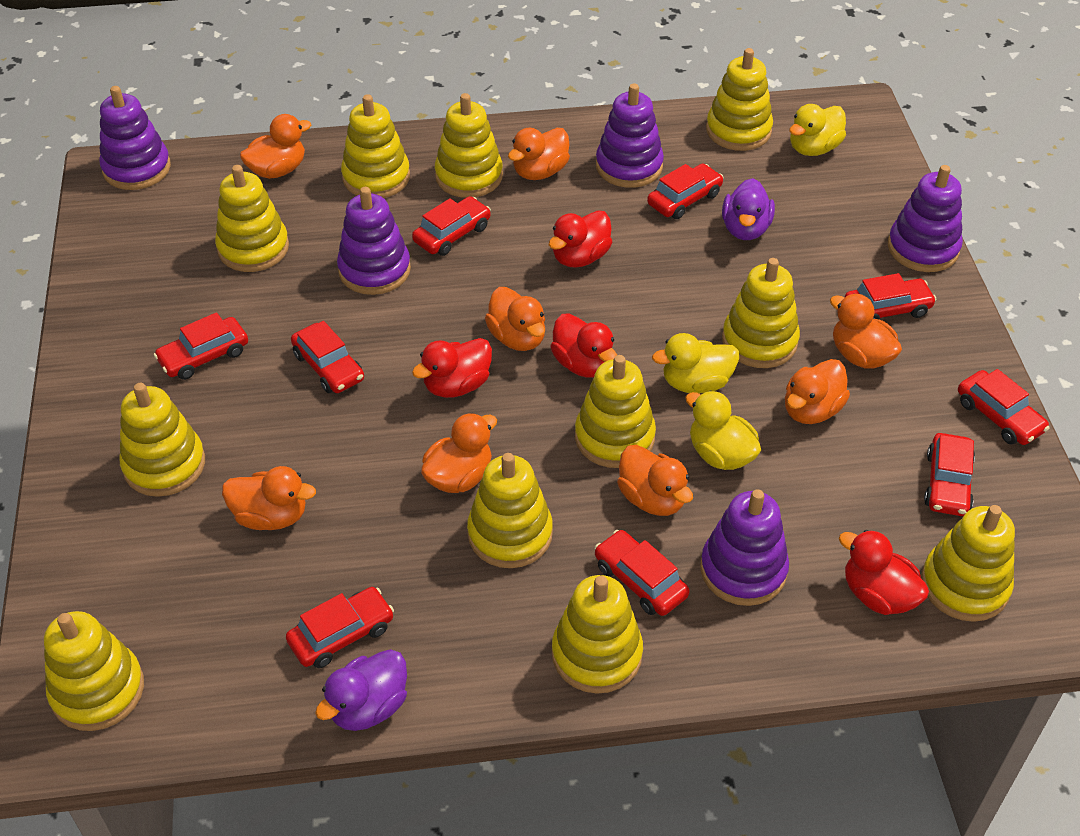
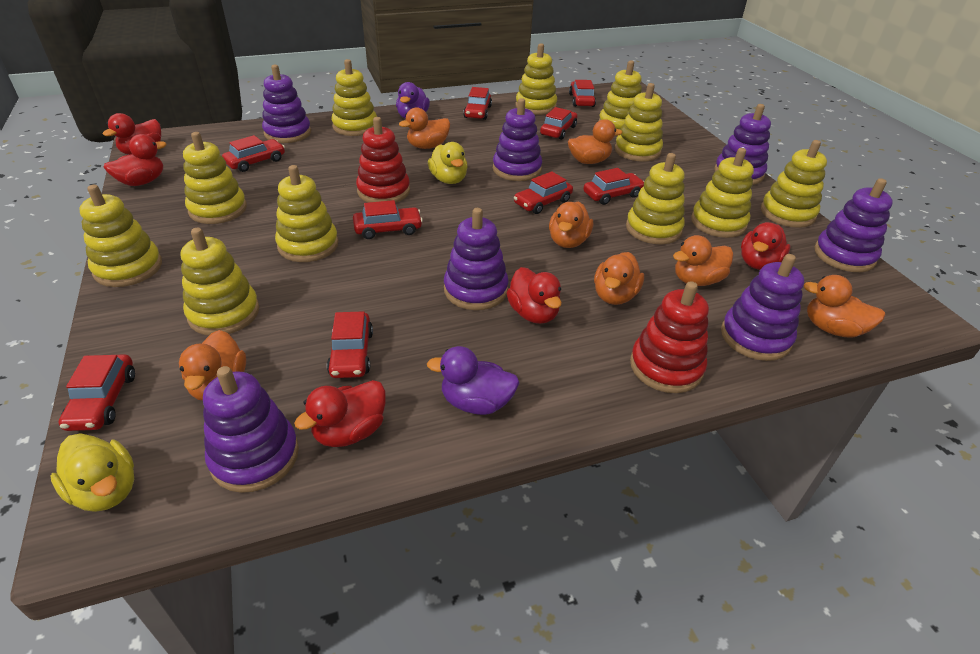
orange duck: 8 -> 7
purple stacking toy: 5 -> 7
red duck: 4 -> 5
red stacking toy: 0 -> 2
yellow duck: 3 -> 2

